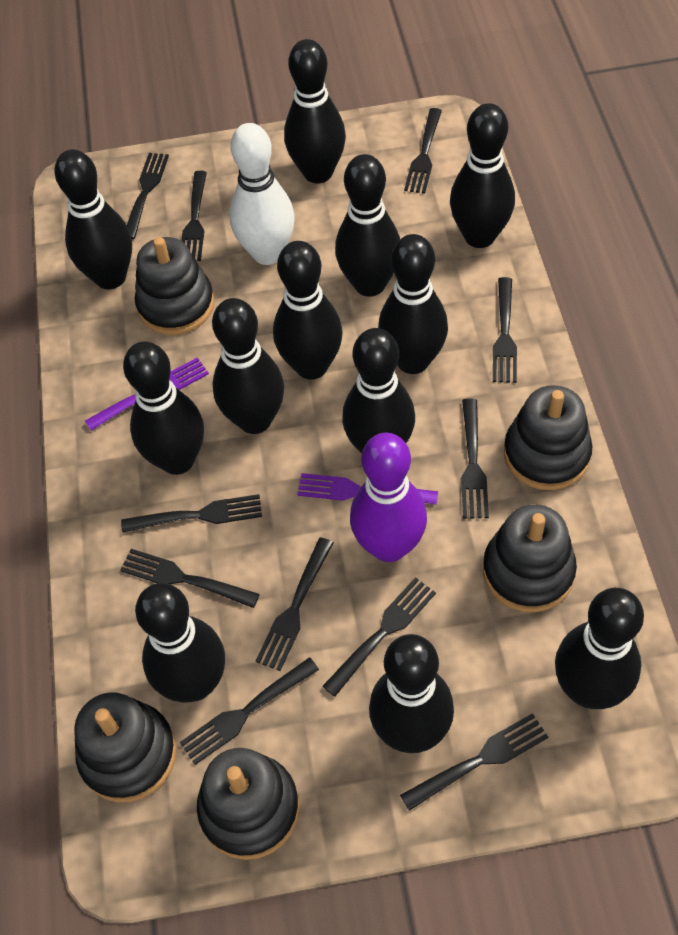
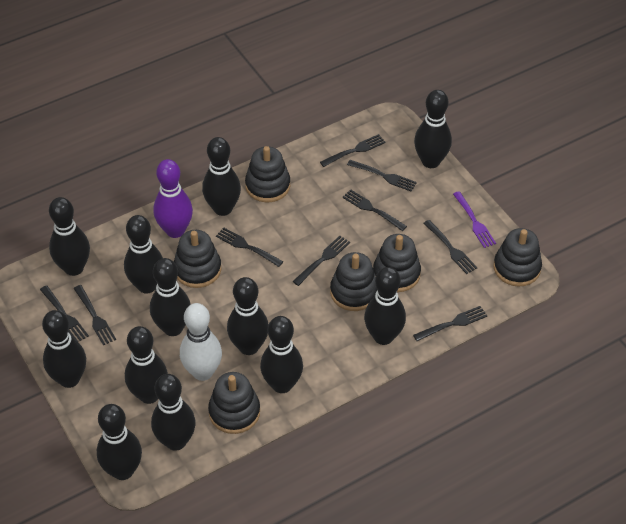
black fork: 11 -> 9
black stacking toy: 5 -> 6
purple fork: 2 -> 1

